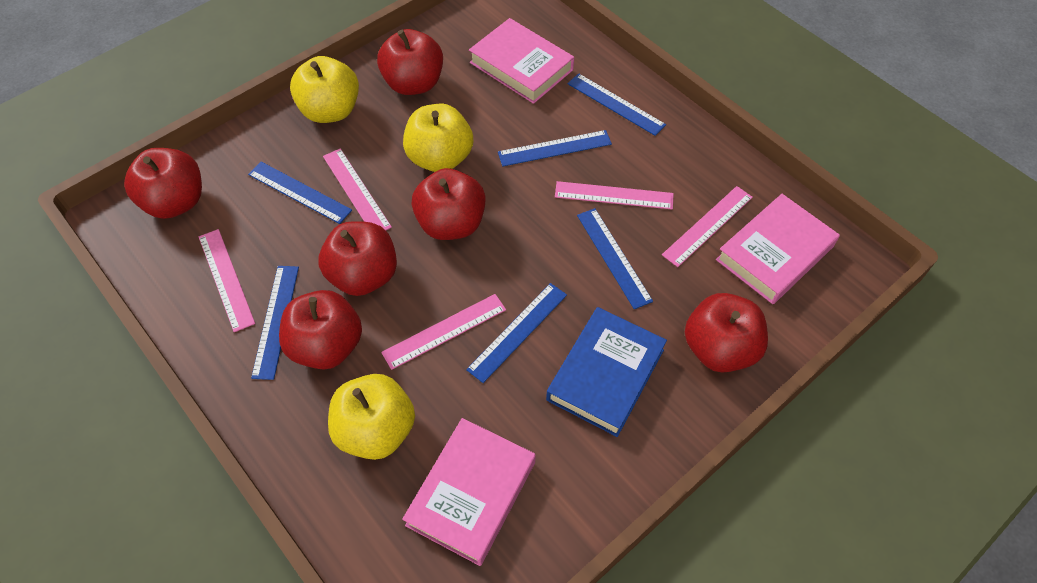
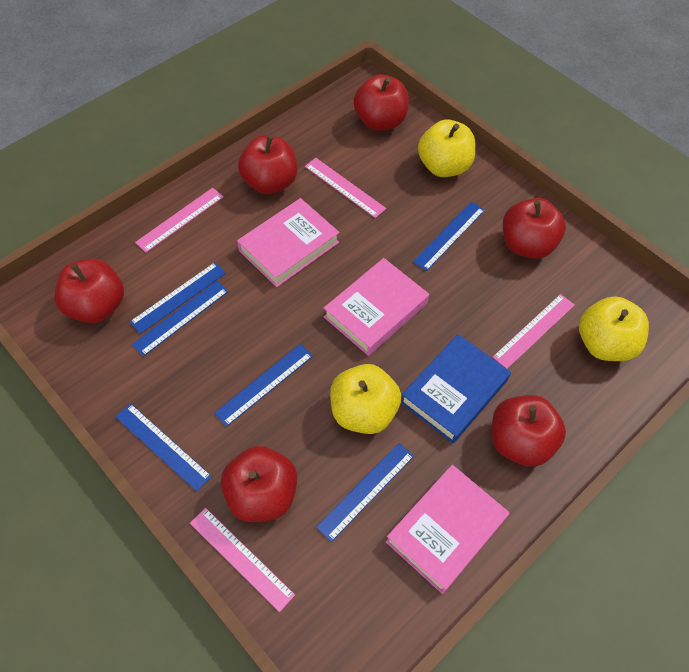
pink ruler: 5 -> 4

